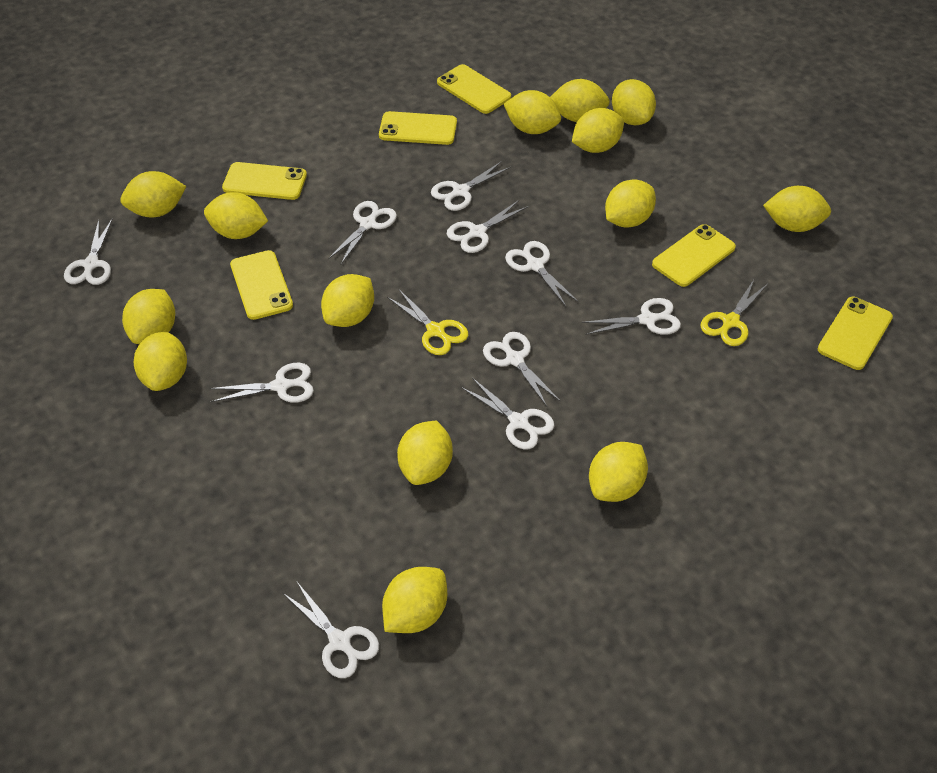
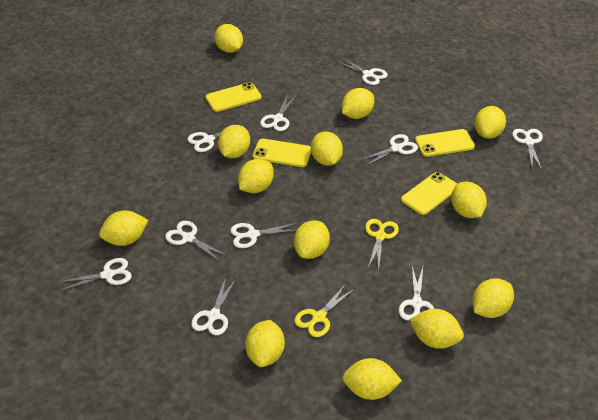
yellow lemon: 14 -> 13
yellow phone: 6 -> 4

